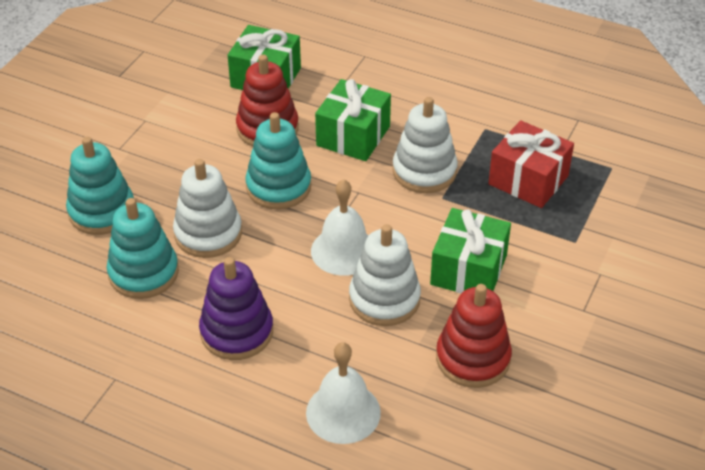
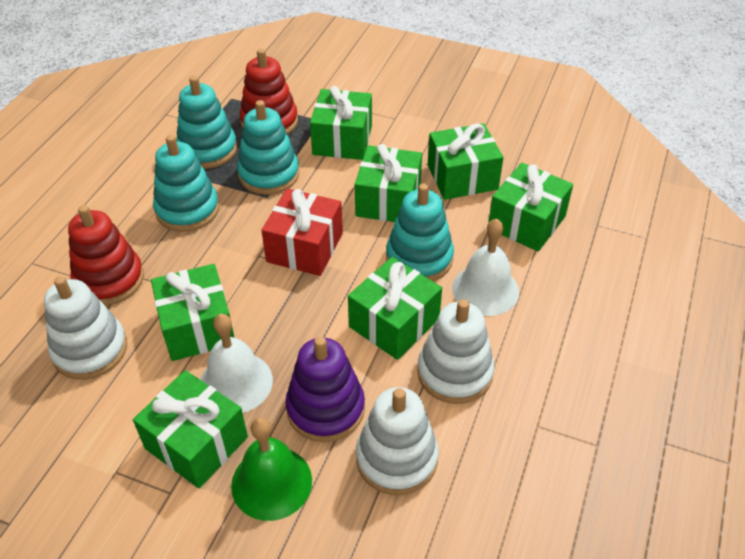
green bell: 0 -> 1
green gift: 3 -> 7
turquoise stacking toy: 3 -> 4

